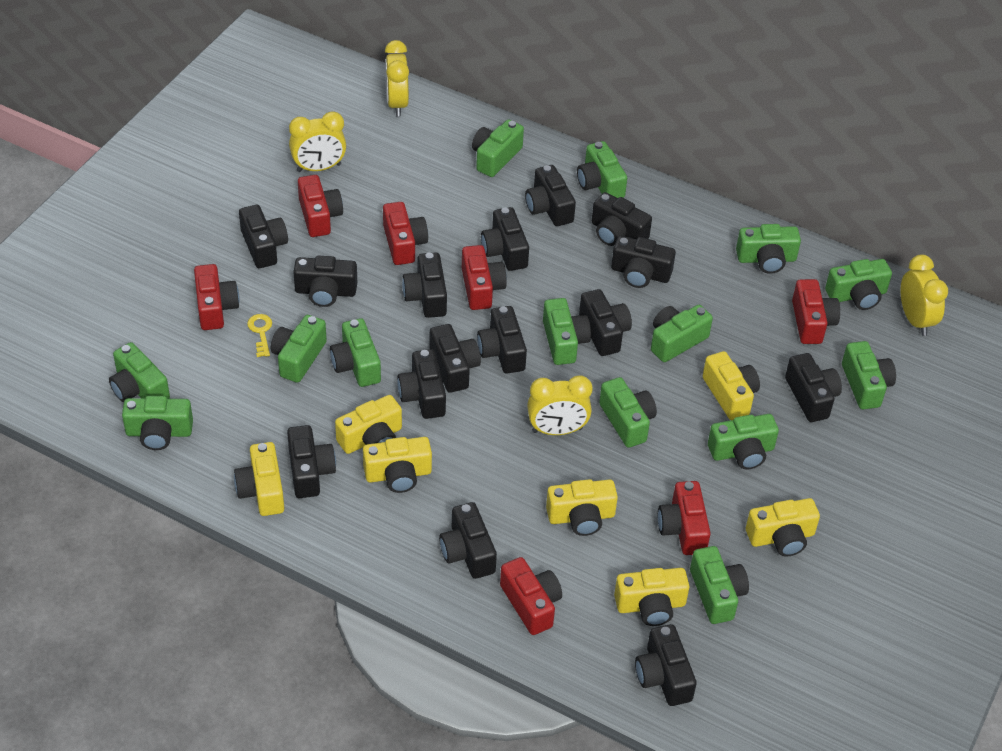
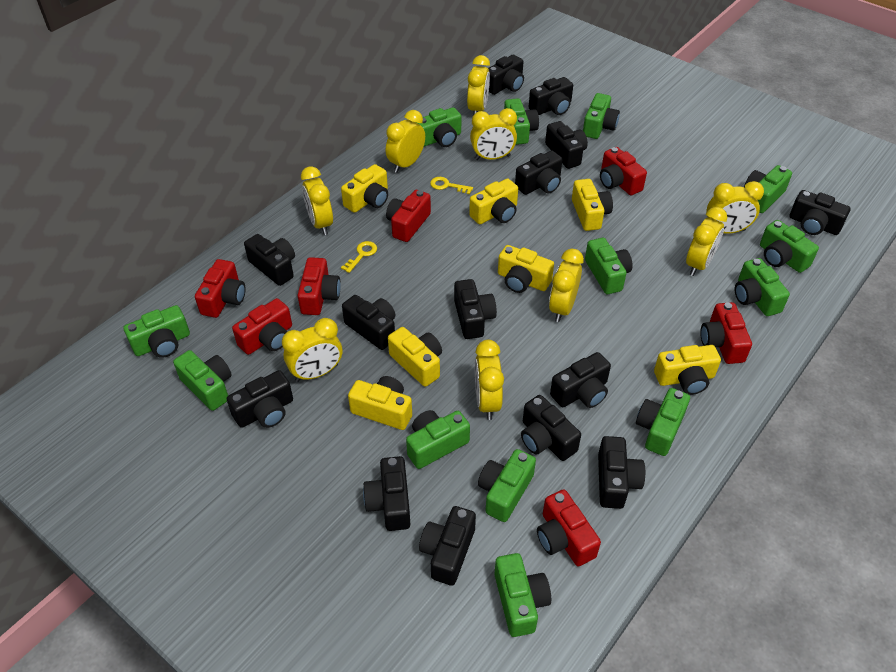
black camera: 15 -> 14
green camera: 14 -> 13
yellow clock: 4 -> 9
yellow key: 1 -> 2

